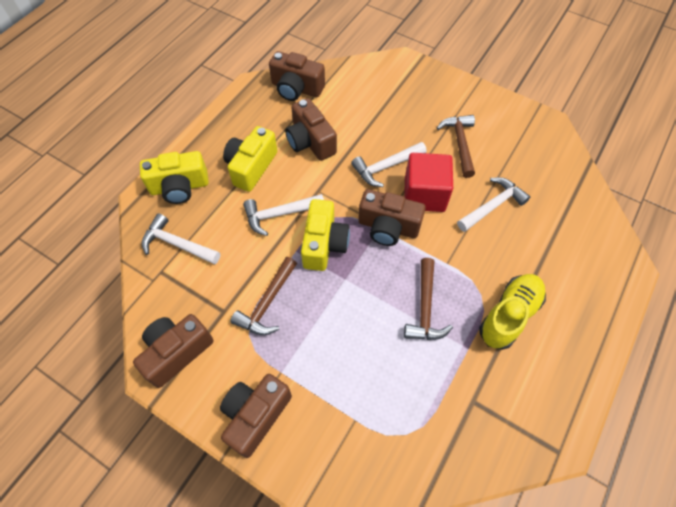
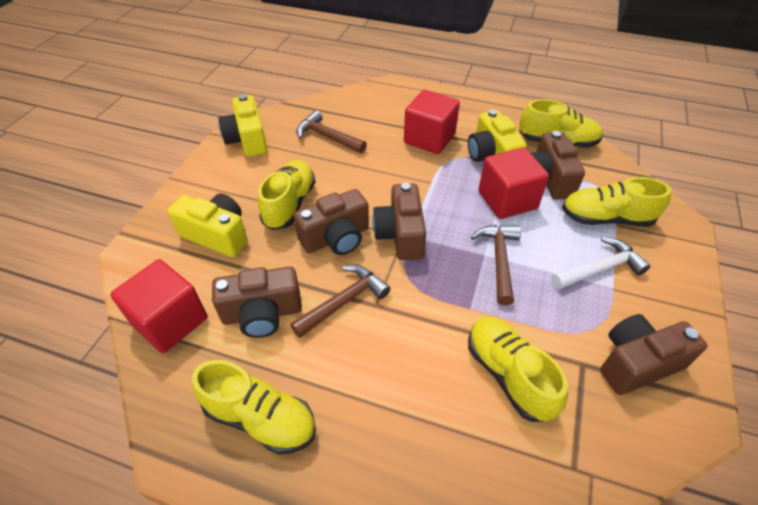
red cube: 1 -> 3
white hammer: 4 -> 1
yellow shoe: 1 -> 5

